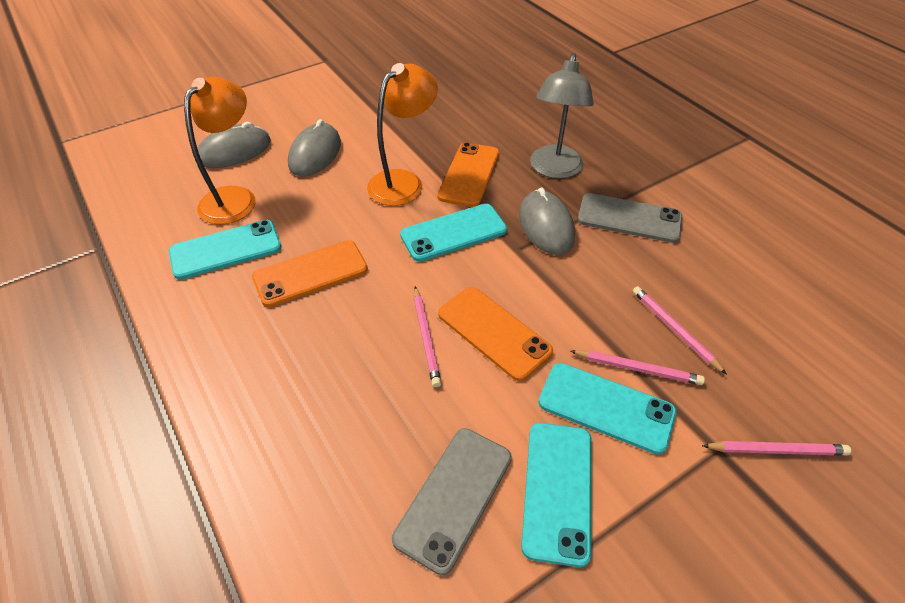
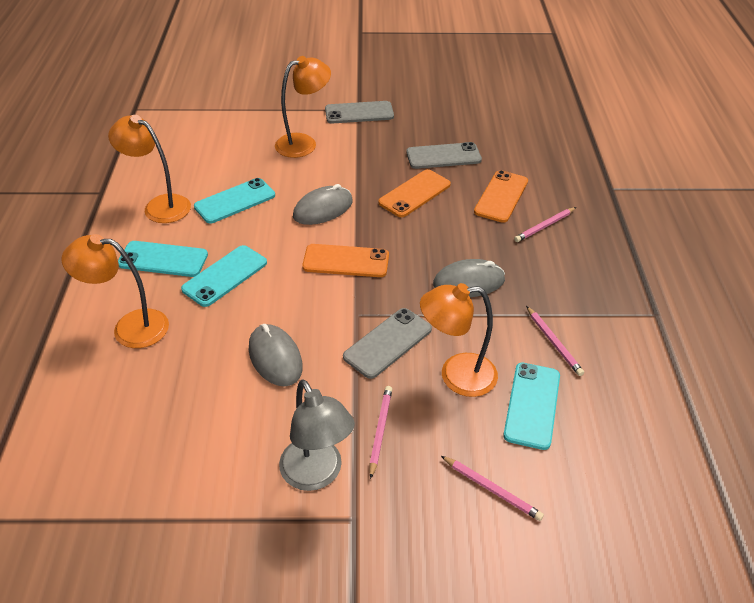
grey phone: 2 -> 3
orange lamp: 2 -> 4

